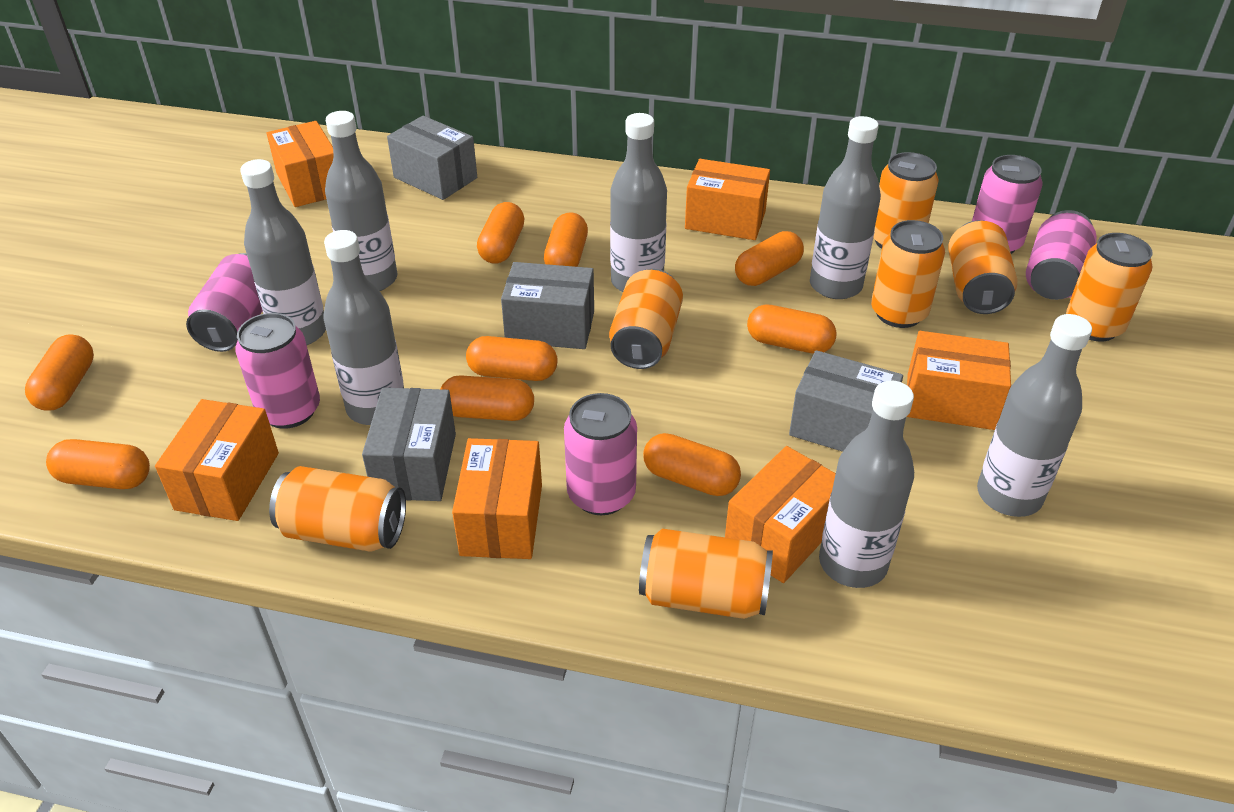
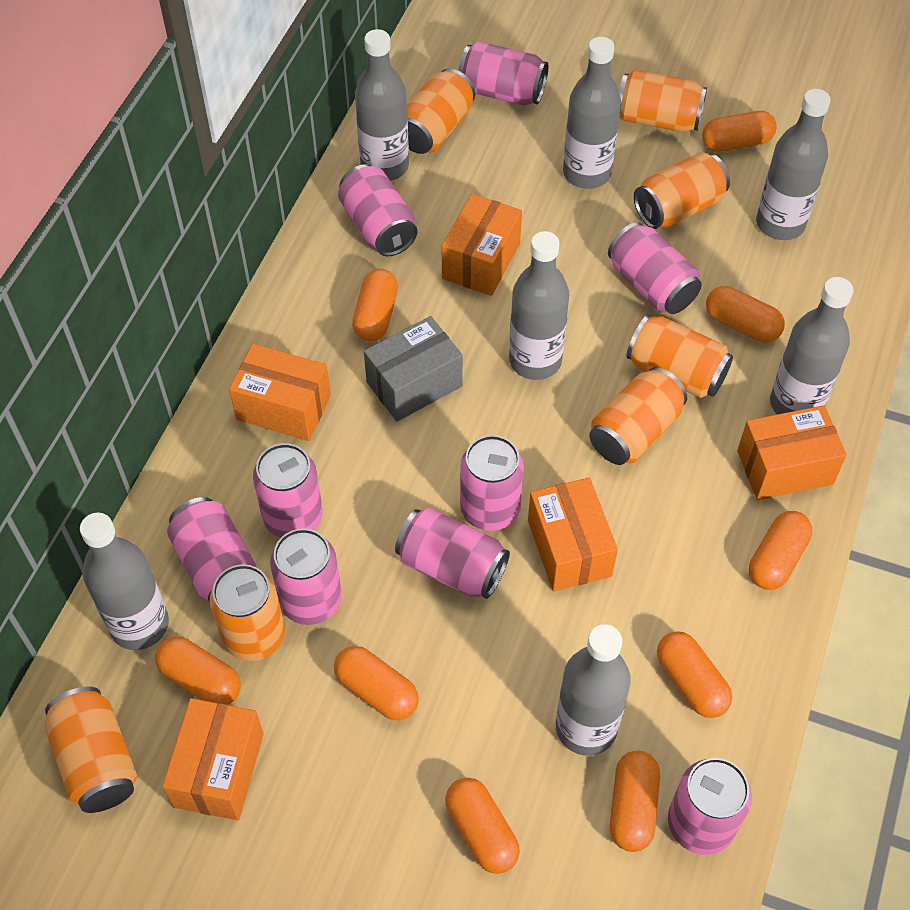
grey box: 4 -> 1
orange box: 6 -> 5
pink can: 5 -> 9

